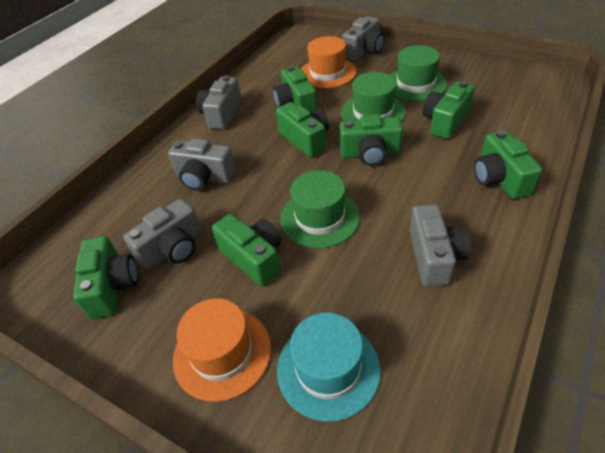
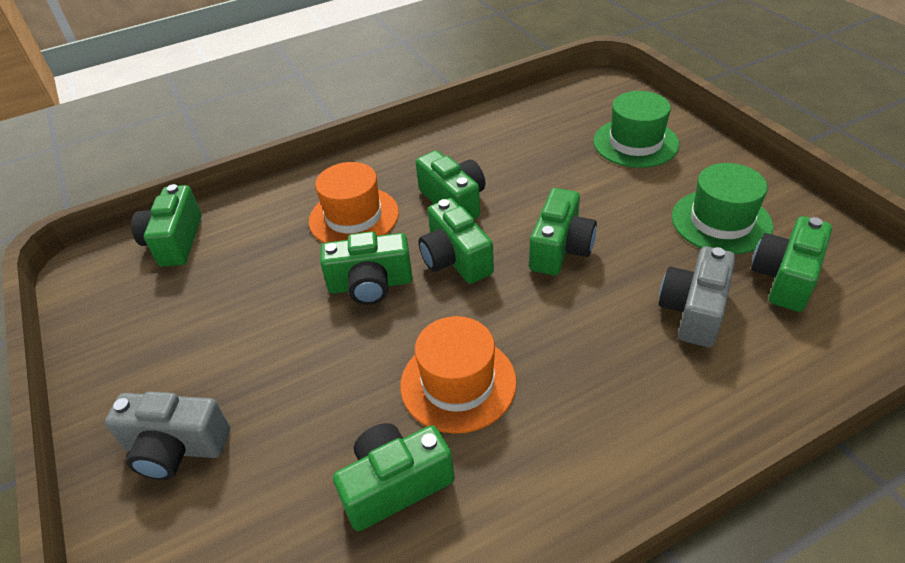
green hat: 3 -> 2
grey camera: 5 -> 2
turquoise hat: 1 -> 0

